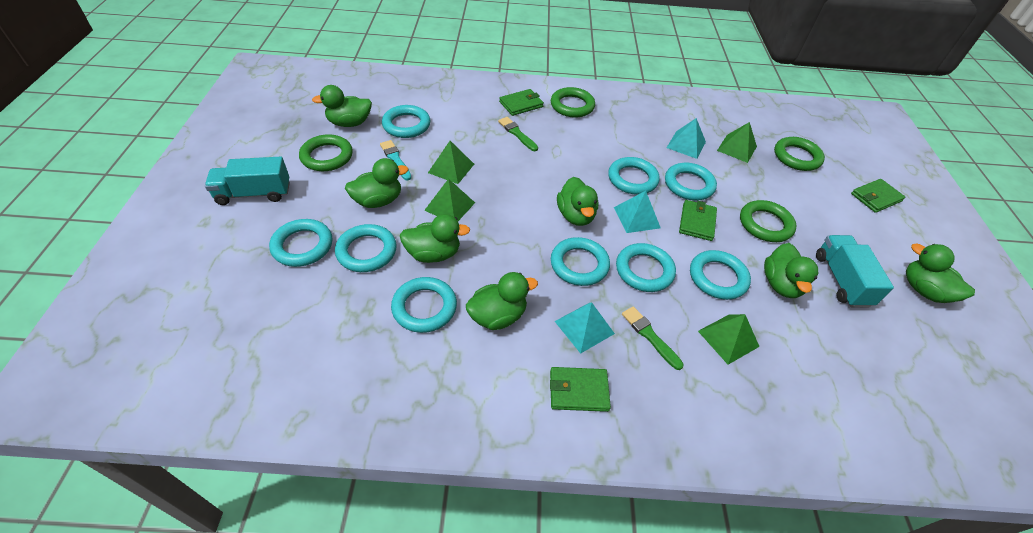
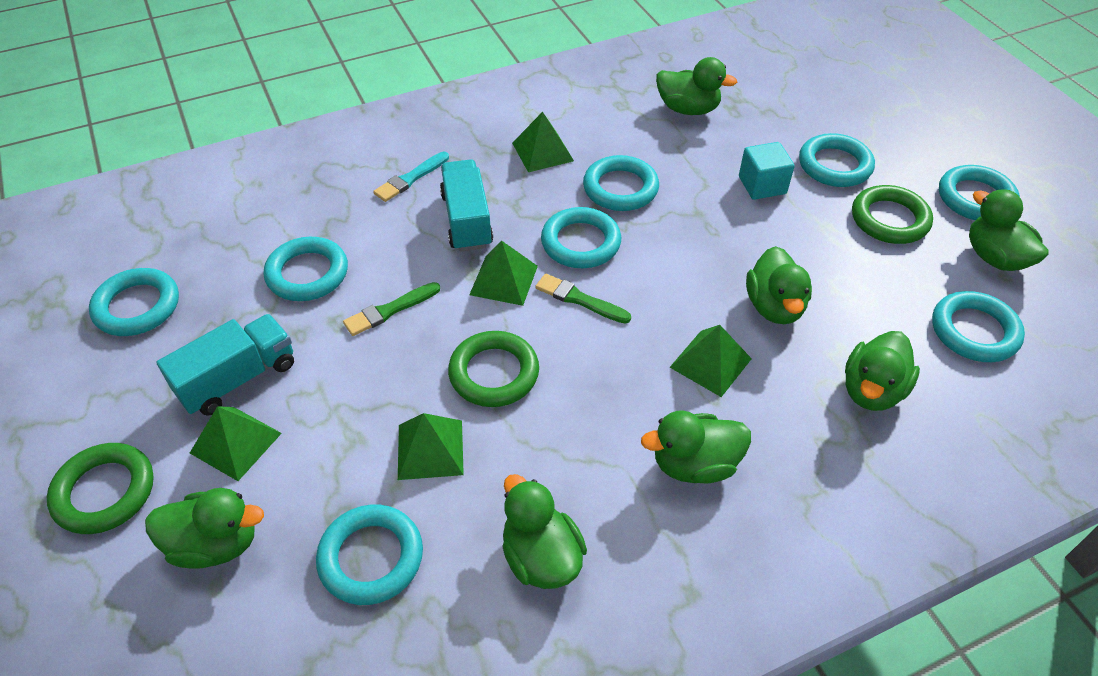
green pyramid: 4 -> 5
green ring: 4 -> 3
green wallet: 4 -> 0
turquoise cube: 0 -> 1
turquoise pyramid: 3 -> 0
turquoise ring: 9 -> 8

